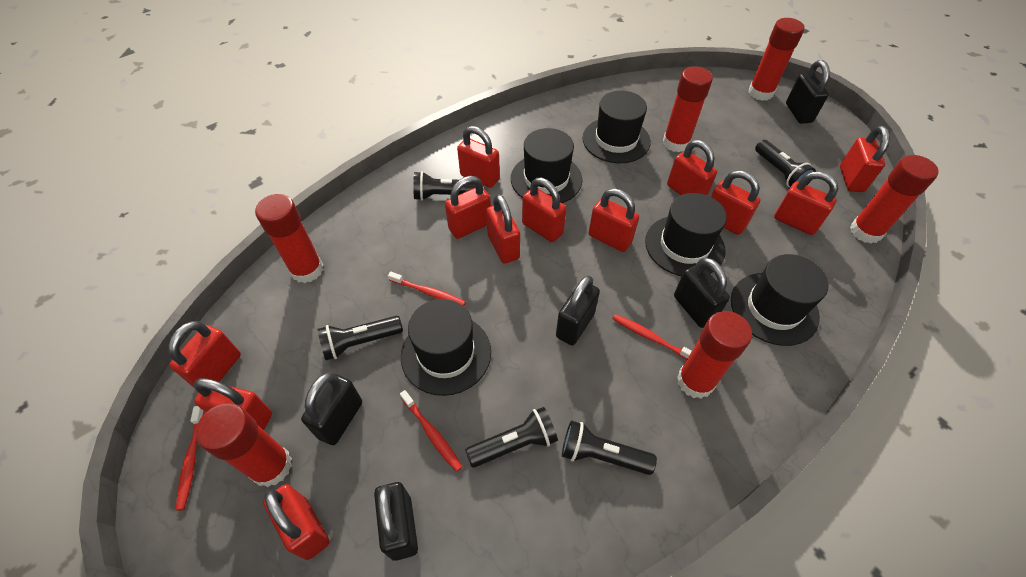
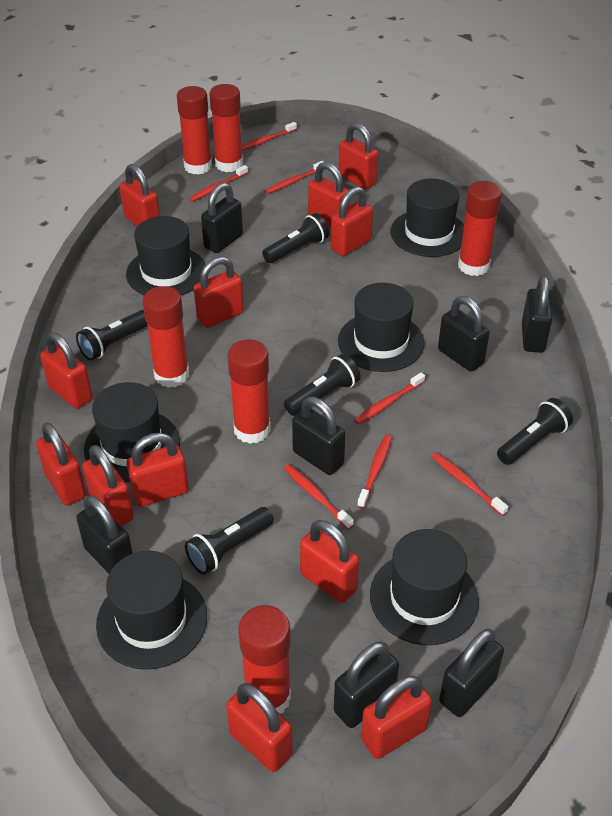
black hat: 5 -> 6
black padlock: 5 -> 7
red toothbrush: 4 -> 7

